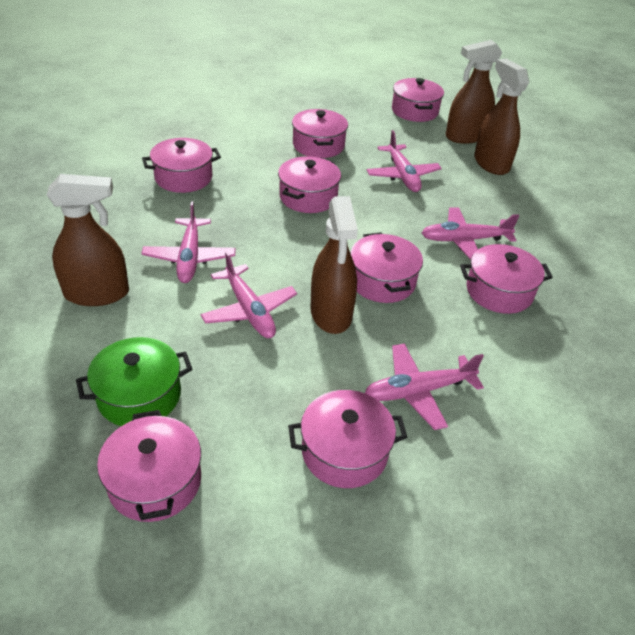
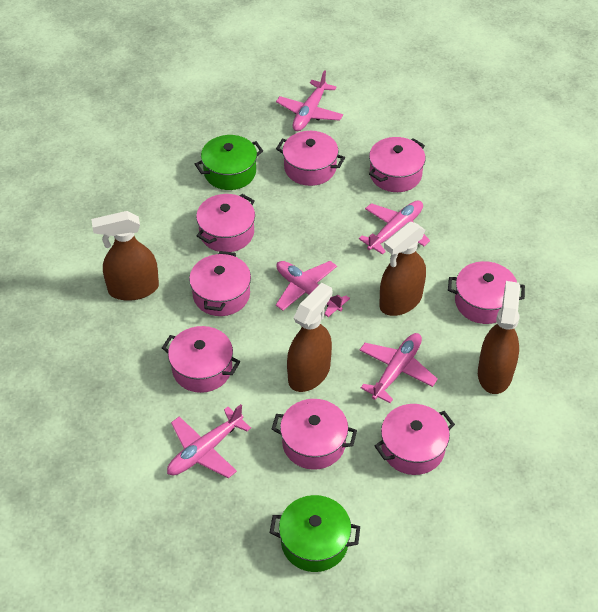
green pot: 1 -> 2

